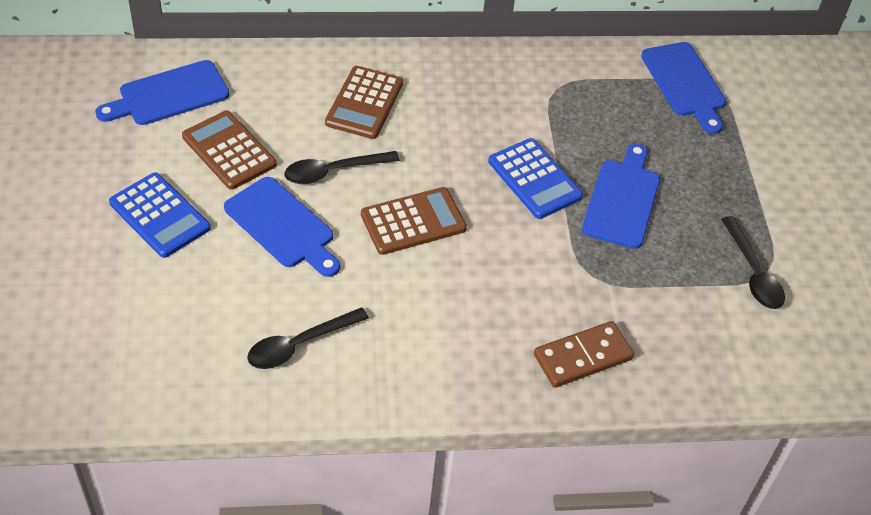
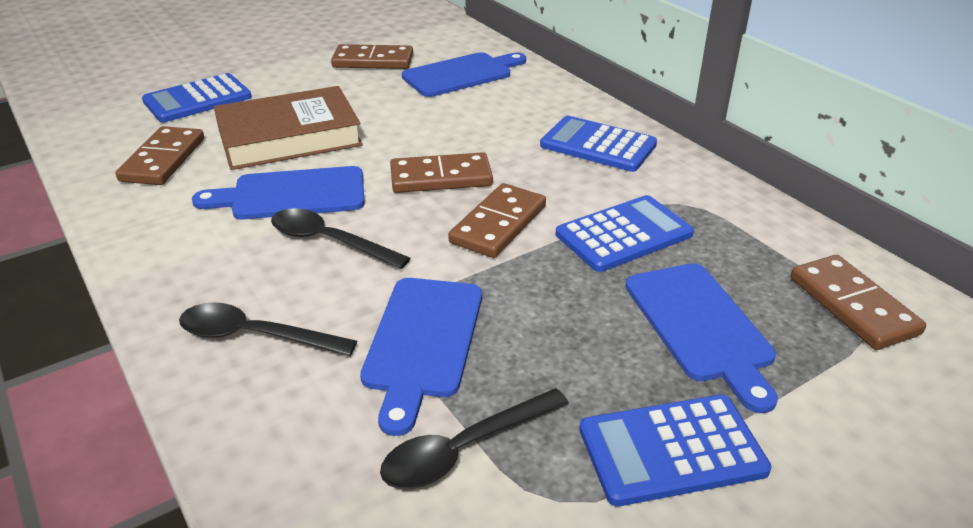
blue calculator: 2 -> 4
brown book: 0 -> 1
brown calculator: 3 -> 0
brown domino: 1 -> 5

